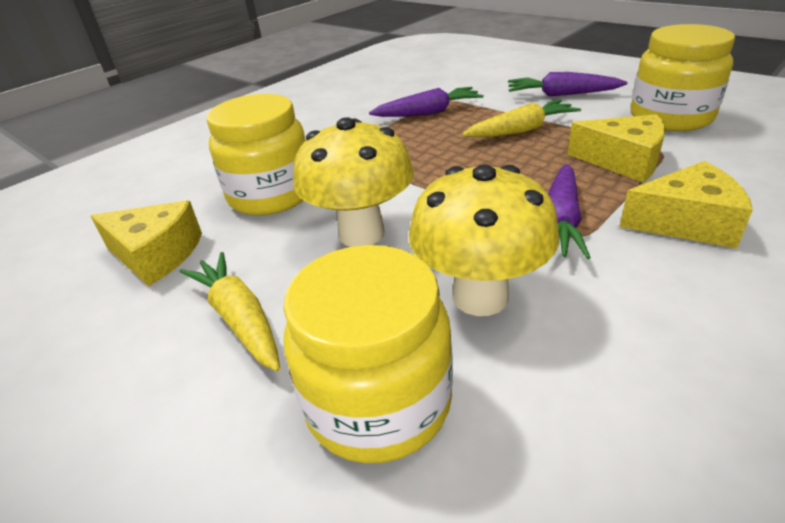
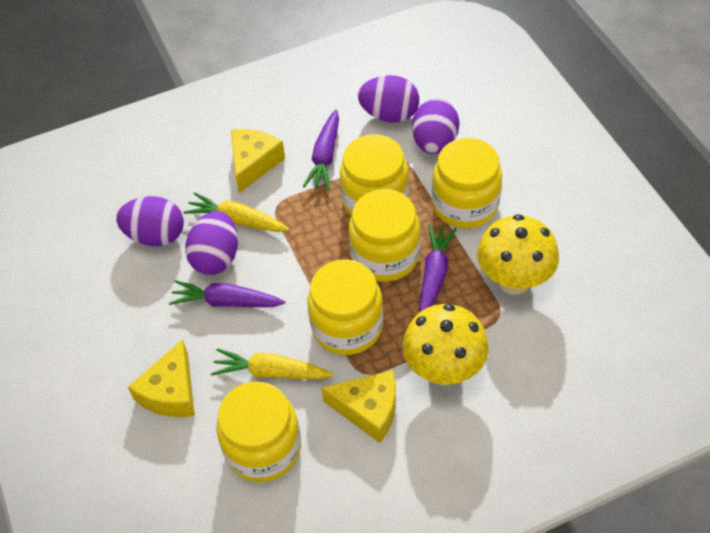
purple egg: 0 -> 4
yellow jar: 3 -> 5

